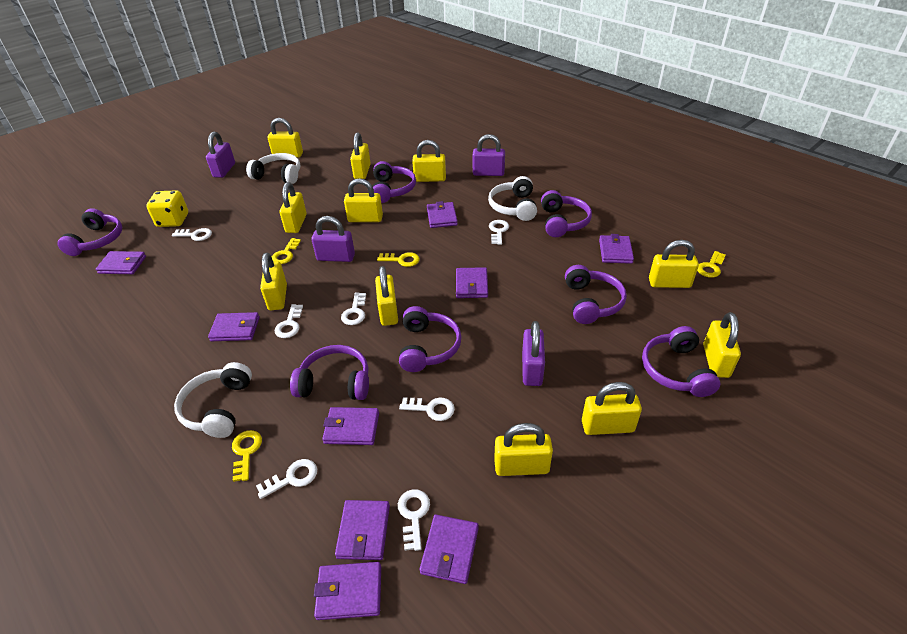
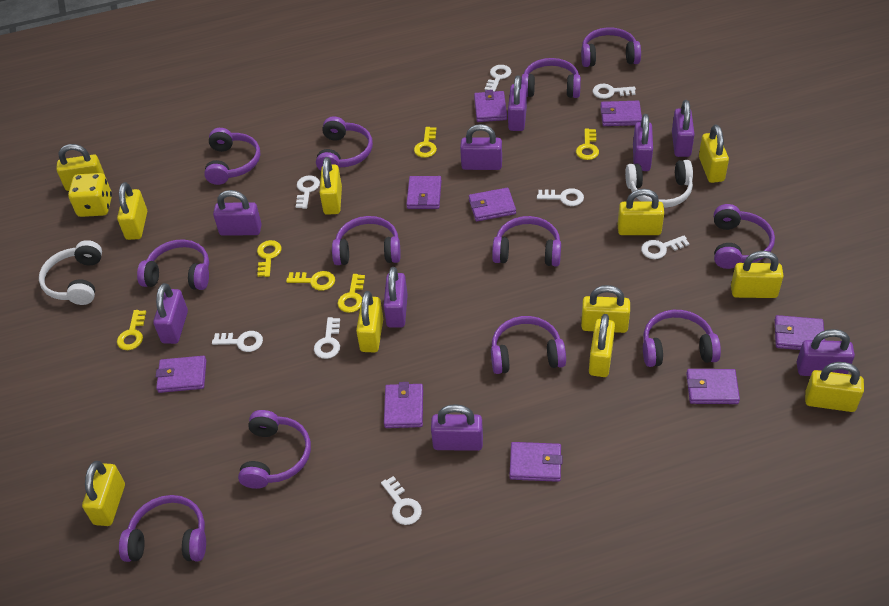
purple headphones: 7 -> 12
purple padlock: 4 -> 9
white headphones: 3 -> 2
white key: 7 -> 8
yellow key: 4 -> 6

